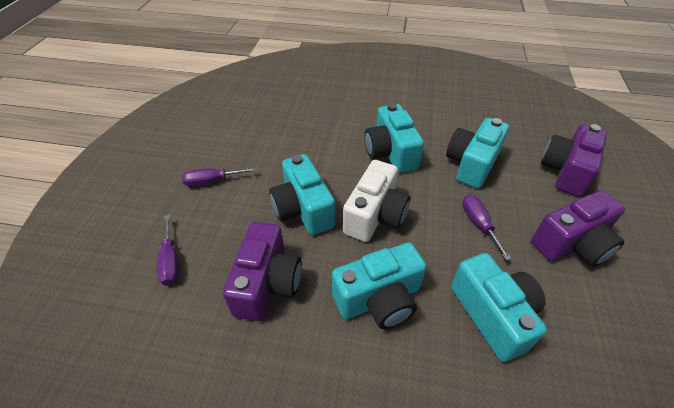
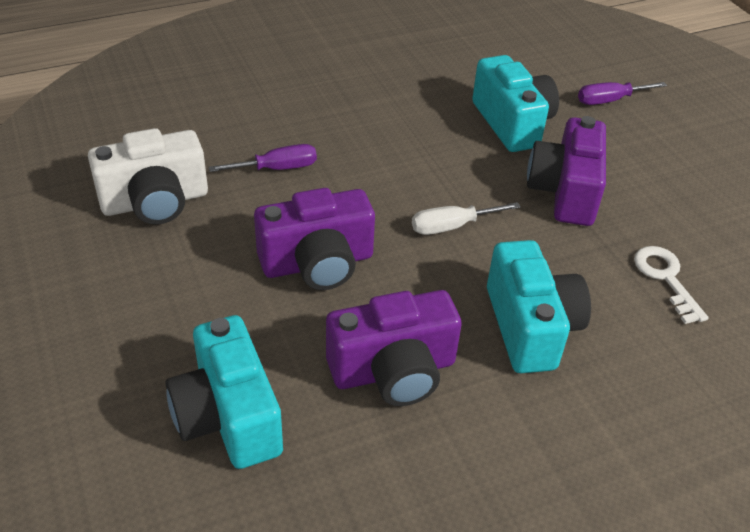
purple screwdriver: 3 -> 2
turquoise camera: 5 -> 3
white key: 0 -> 1
white screwdriver: 0 -> 1

